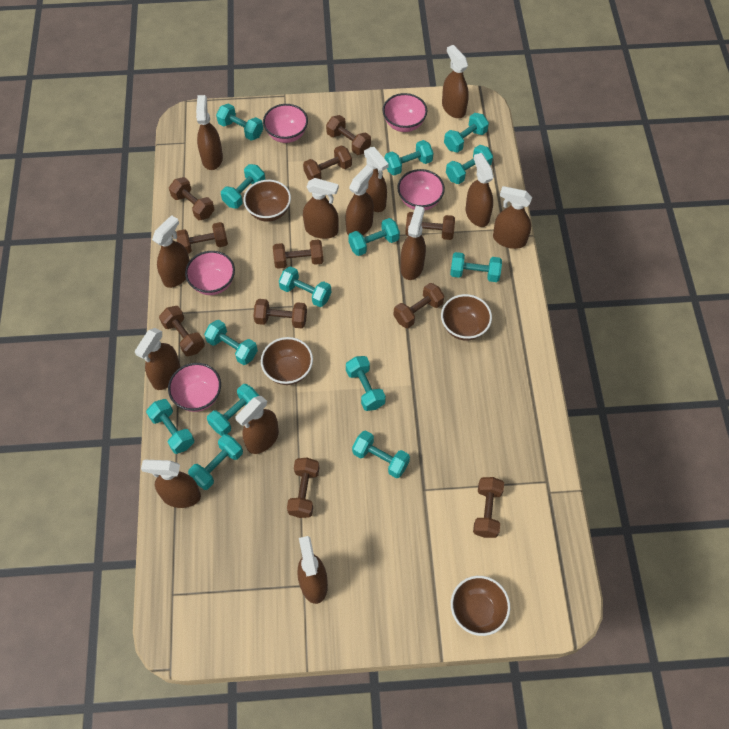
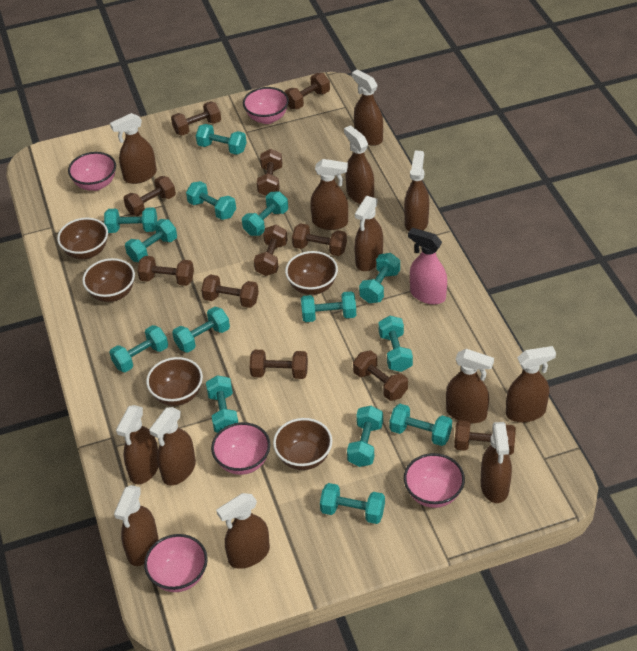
brown bowl: 4 -> 5
pink spray bottle: 0 -> 1

